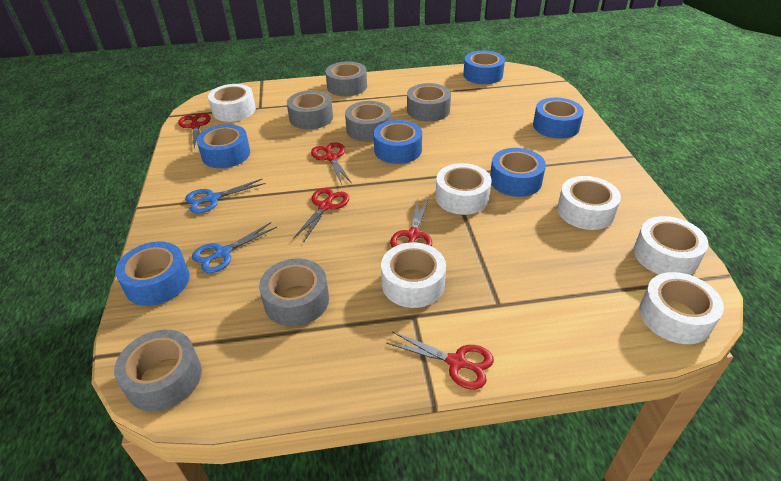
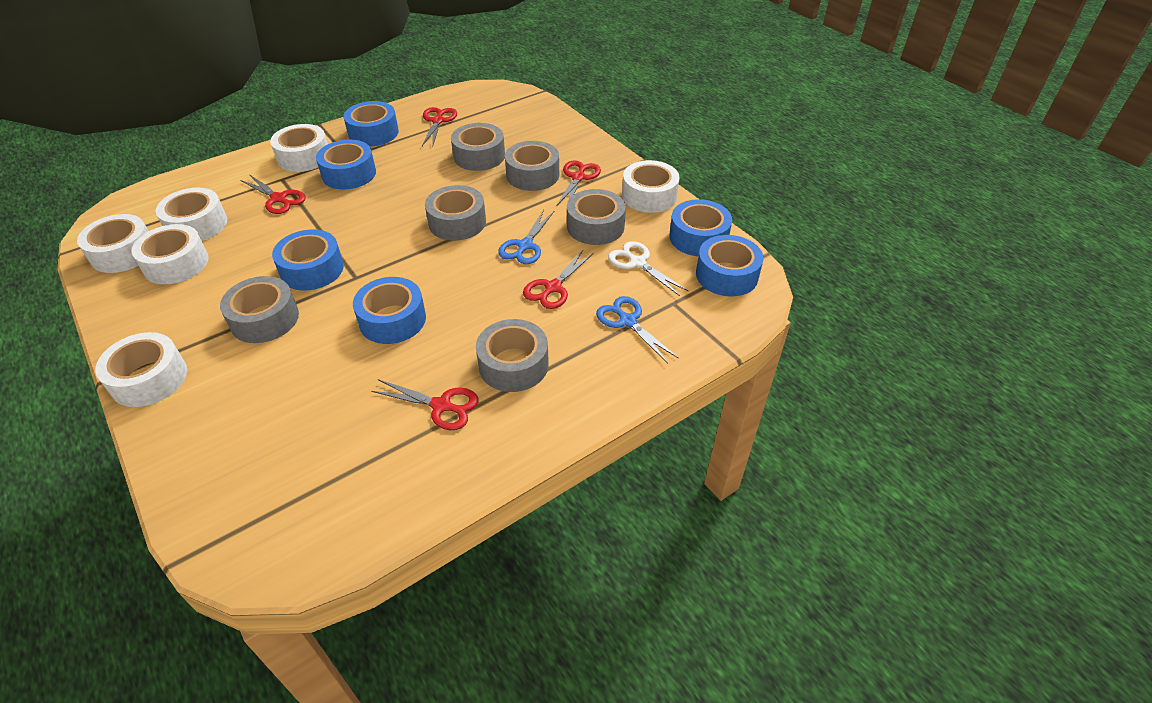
white scissors: 0 -> 1

